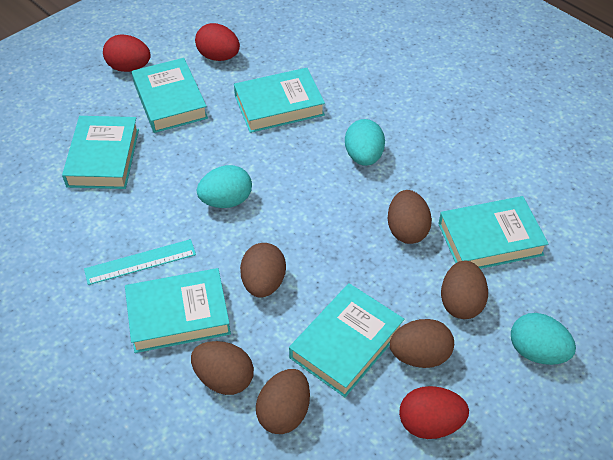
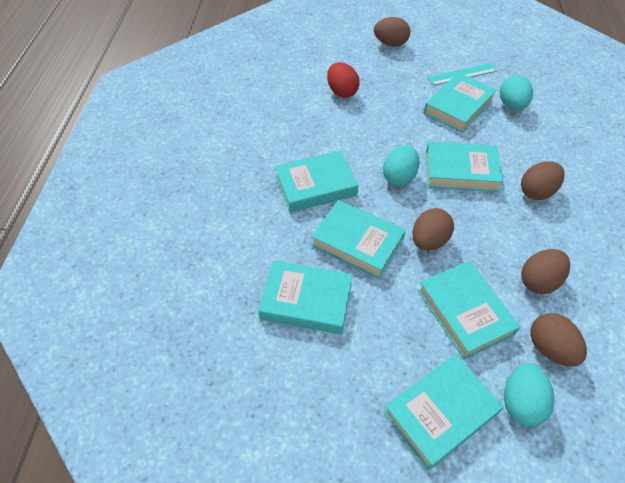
brown egg: 6 -> 5
red egg: 3 -> 1
turquoise book: 6 -> 7

